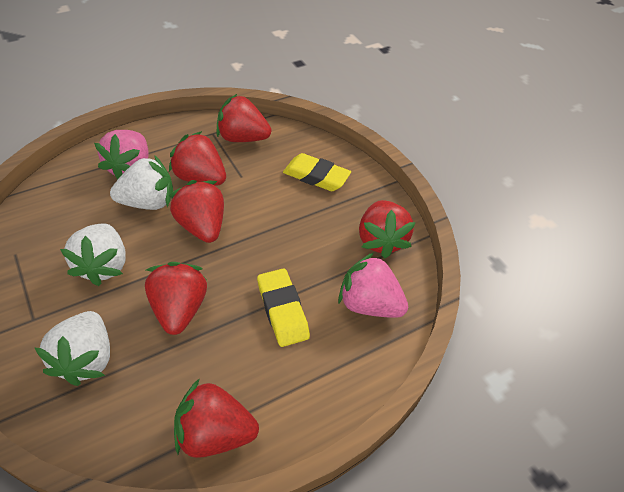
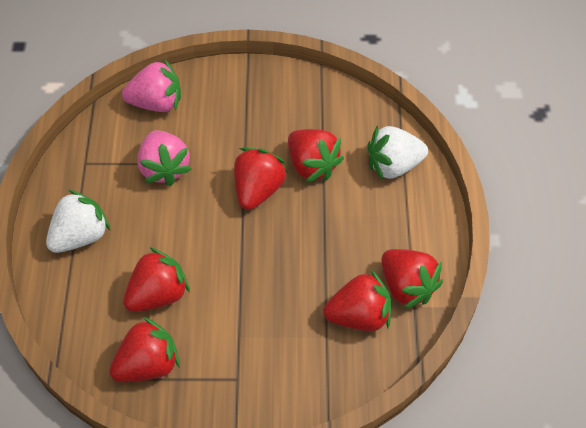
white strawberry: 3 -> 2
yellow eraser: 2 -> 0

